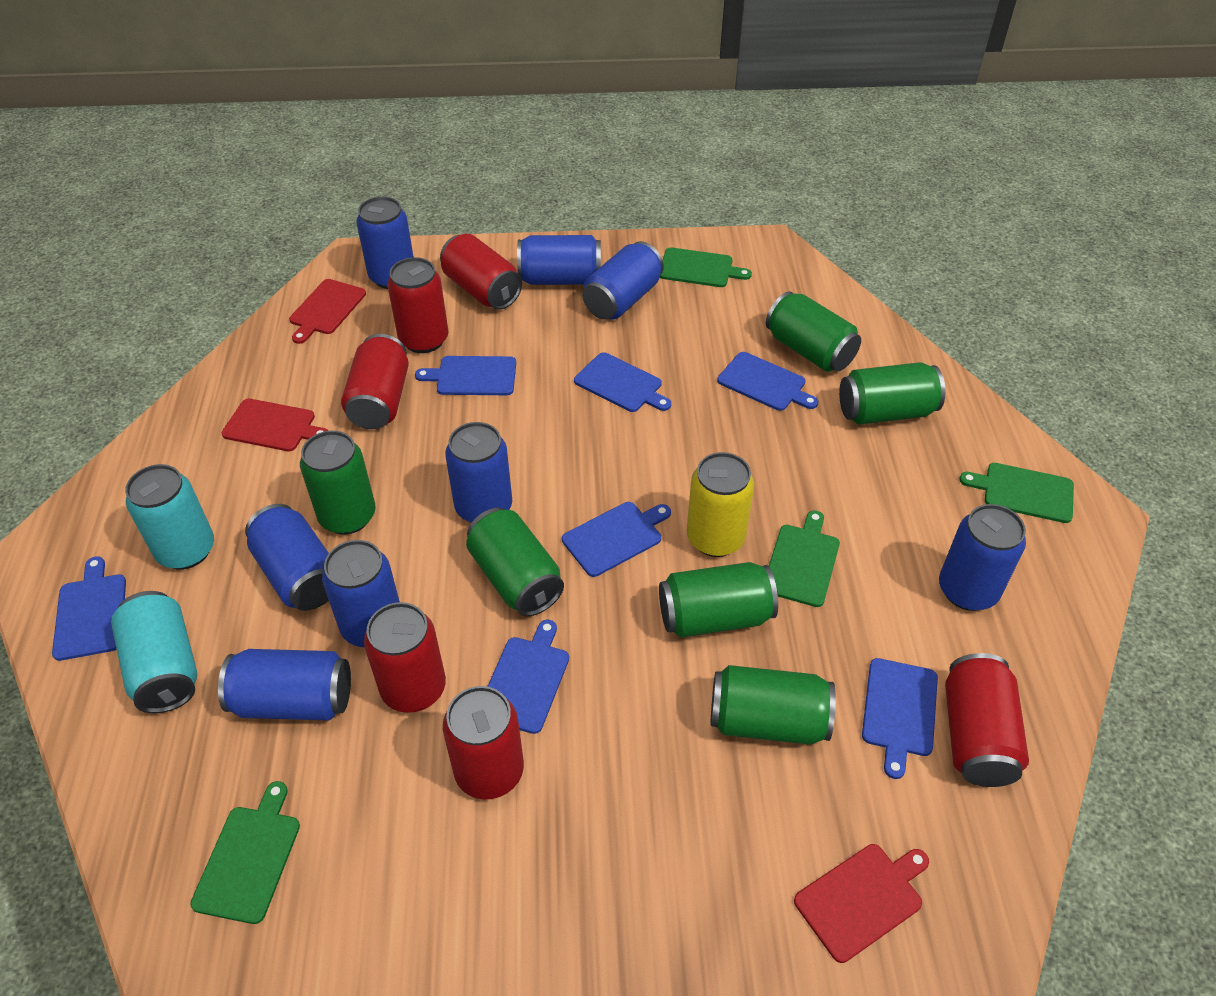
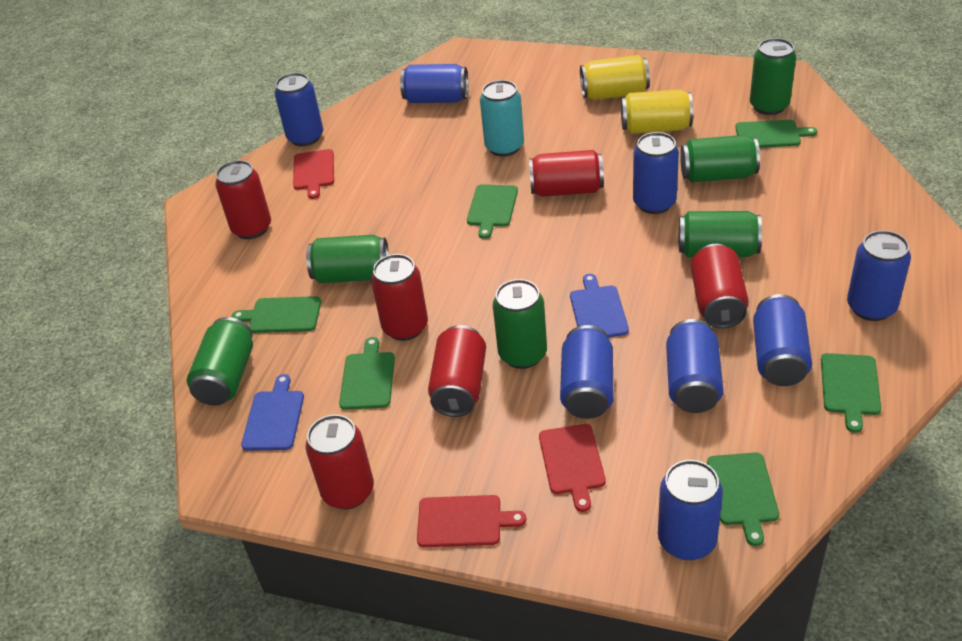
blue cutting board: 7 -> 2
green cutting board: 4 -> 6
turquoise can: 2 -> 1
yellow can: 1 -> 2

